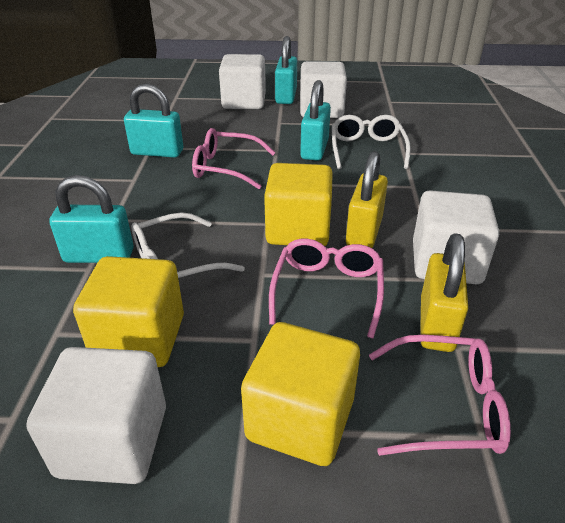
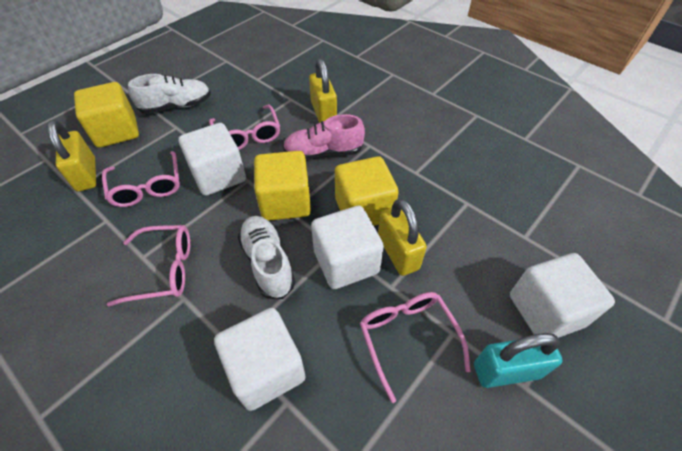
pink glasses: 3 -> 4
pink shoe: 0 -> 1
turquoise padlock: 4 -> 1
white glasses: 2 -> 0
white shoe: 0 -> 2
yellow padlock: 2 -> 3

